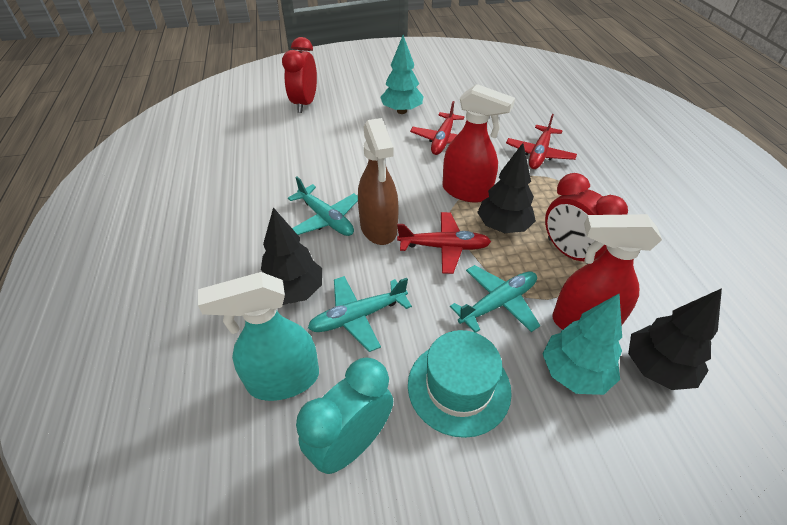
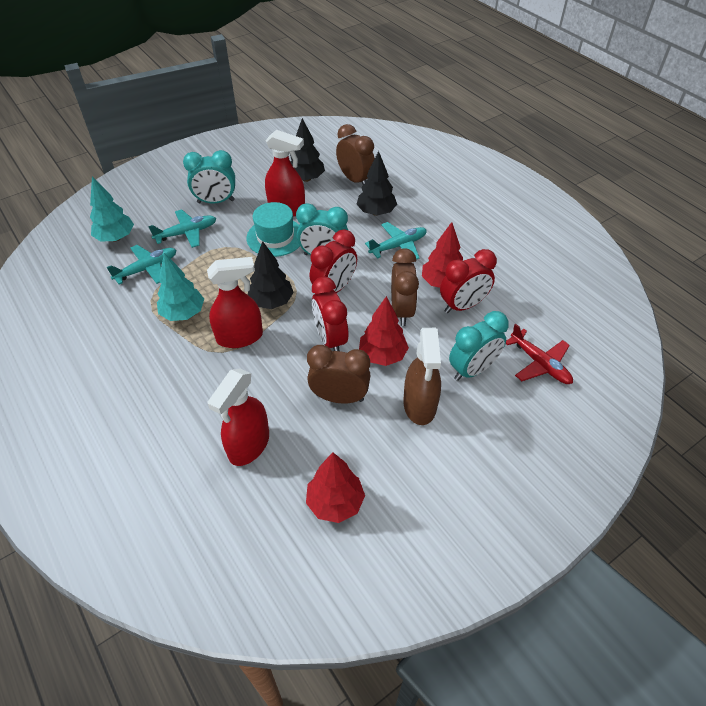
brown clock: 0 -> 3
red clock: 2 -> 3
red plane: 3 -> 1
red spray bottle: 2 -> 3
red tree: 0 -> 3
turquoise clock: 1 -> 3
turquoise spray bottle: 1 -> 0

